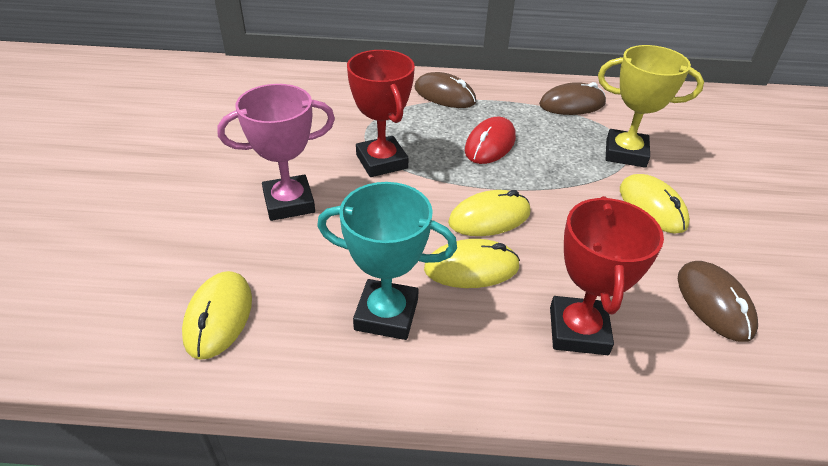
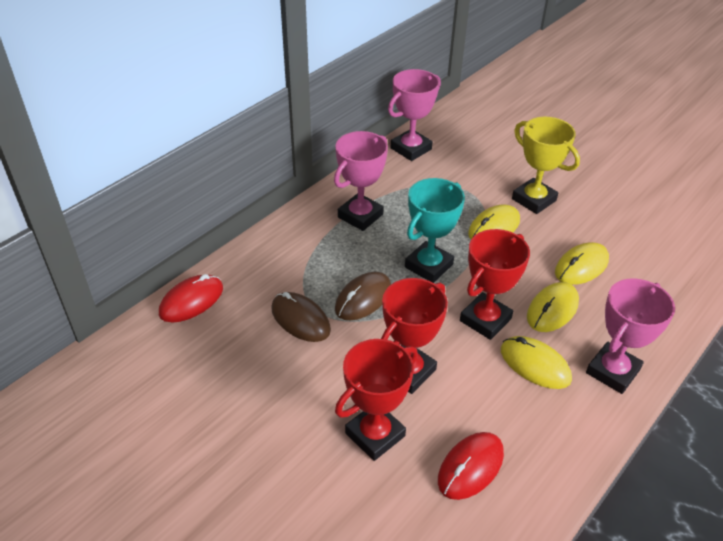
brown mouse: 3 -> 2
pink trophy: 1 -> 3
red mouse: 1 -> 2
red trophy: 2 -> 3

